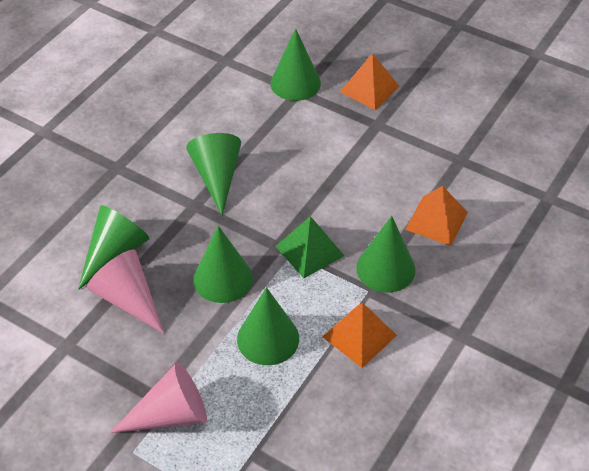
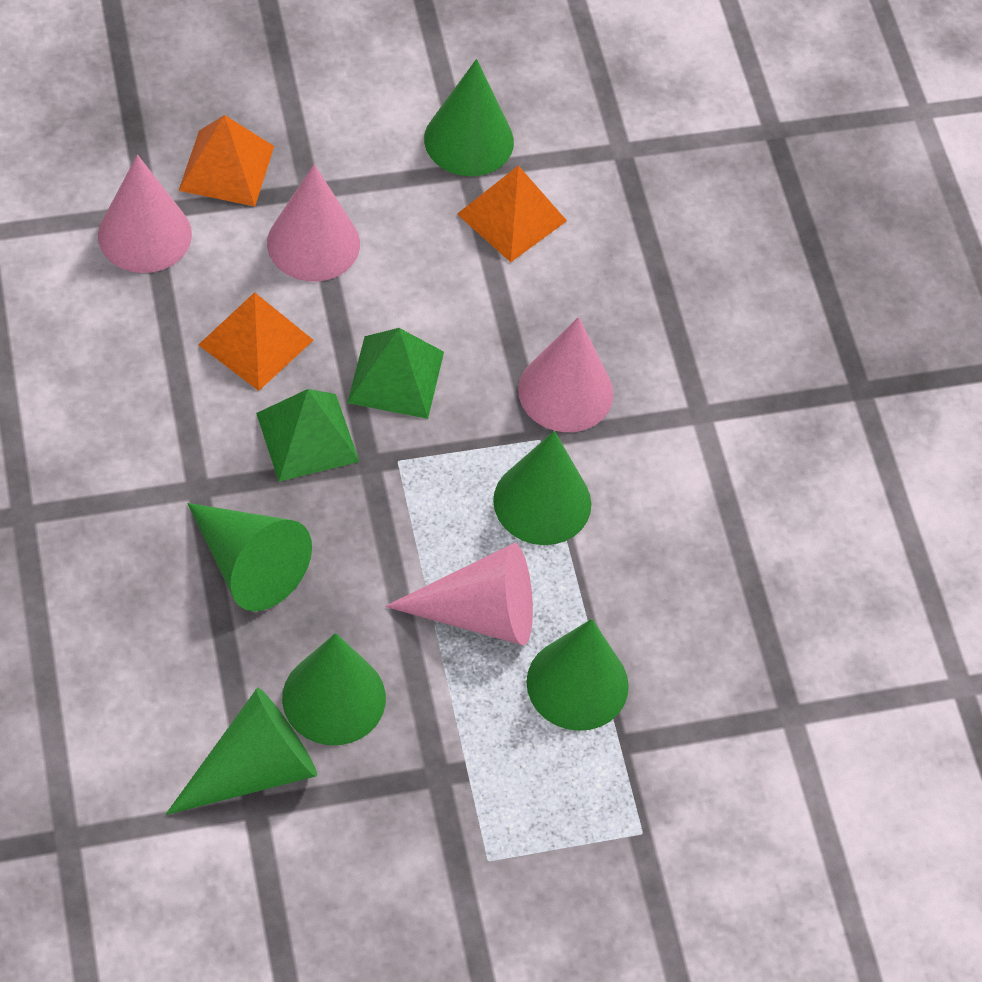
green pyramid: 1 -> 2
pink cone: 2 -> 4

